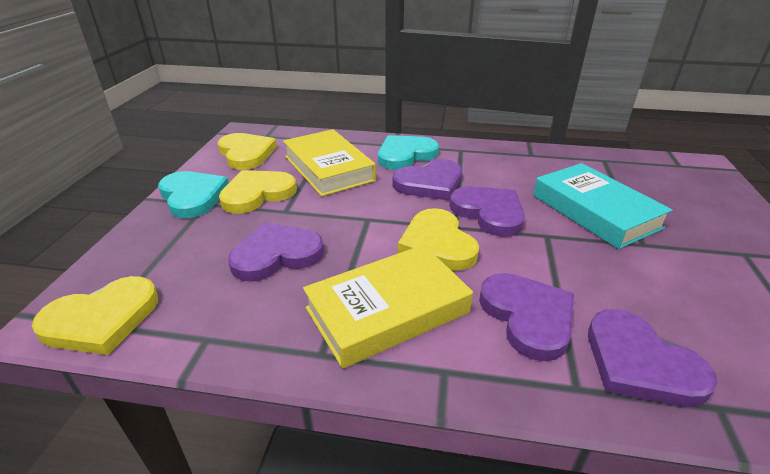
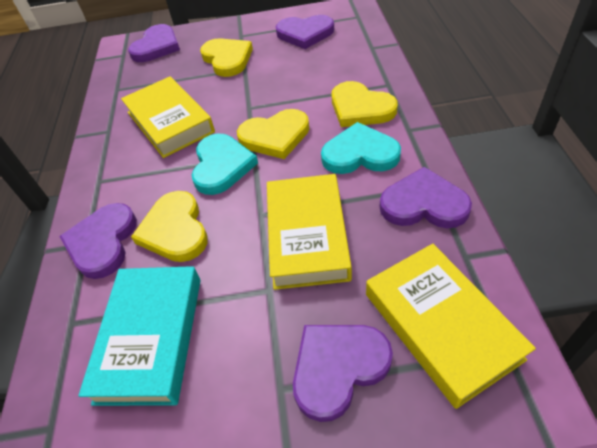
yellow book: 2 -> 3

